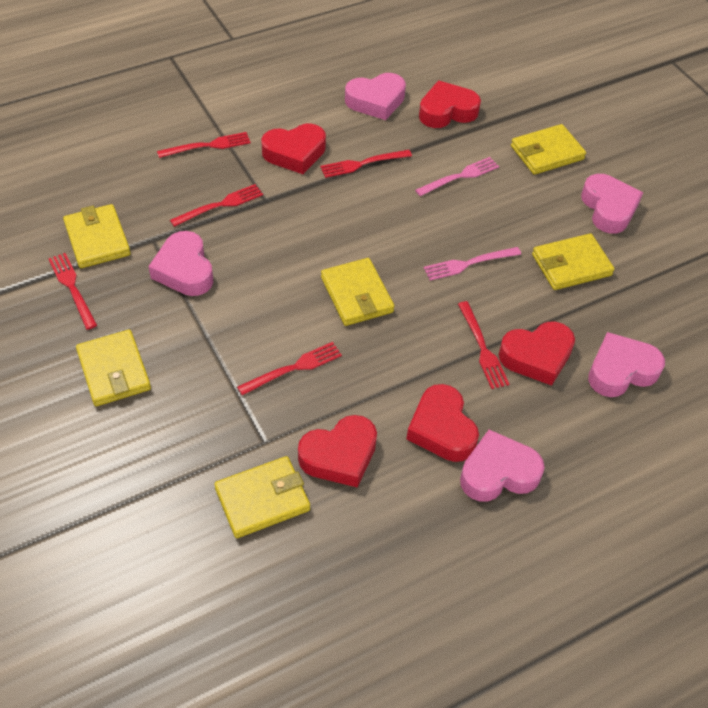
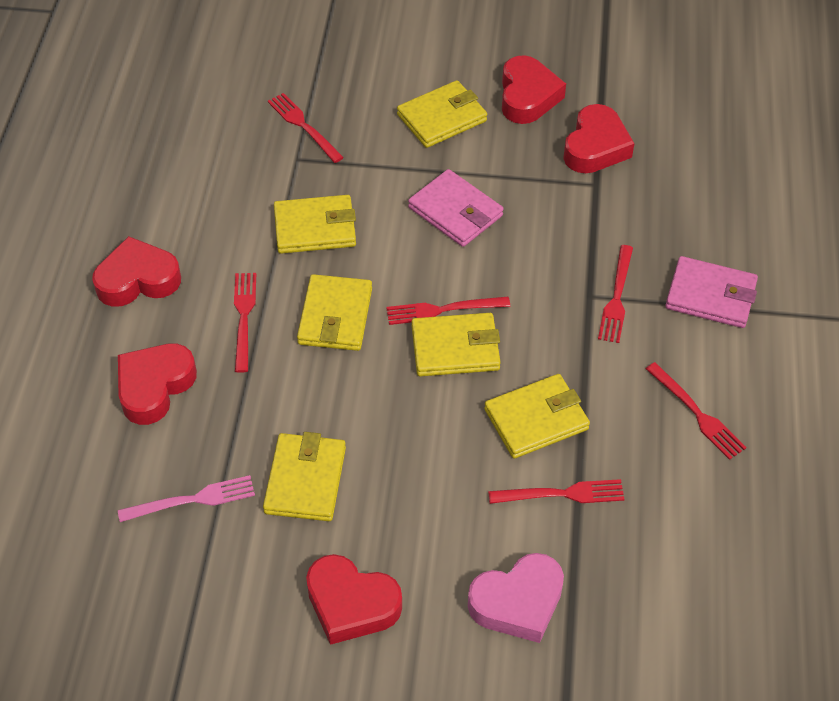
pink fork: 2 -> 1
pink heart: 5 -> 1
pink wallet: 0 -> 2

